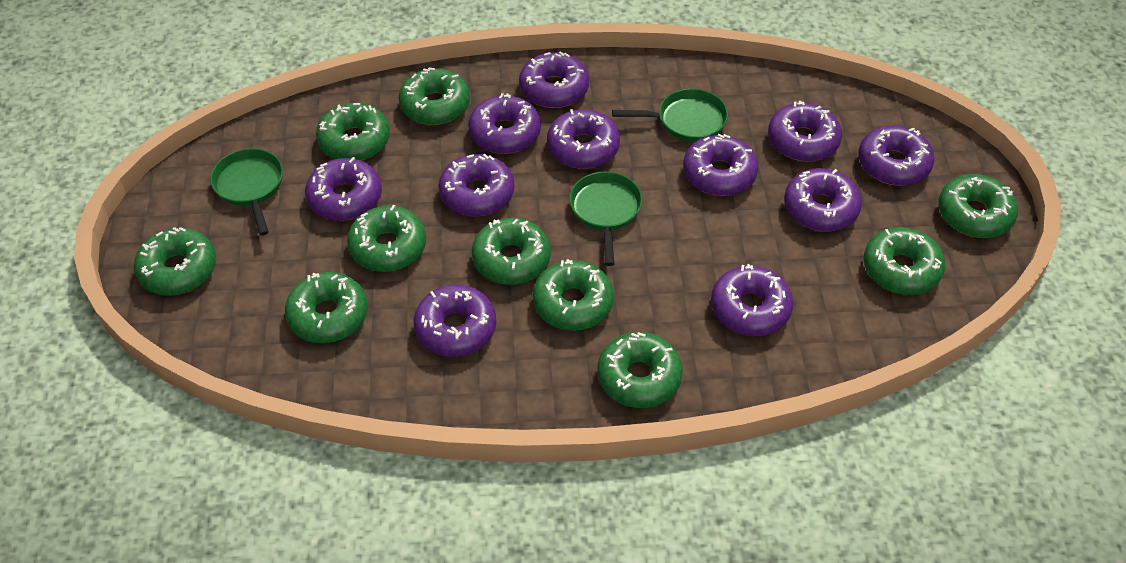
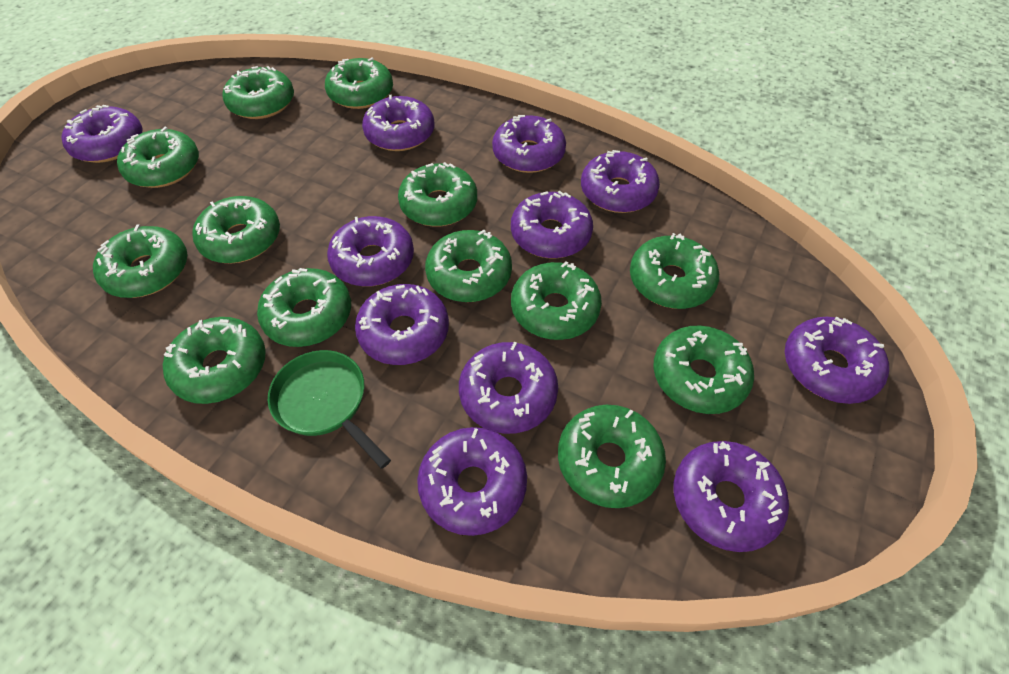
green donut: 10 -> 13
green pan: 3 -> 1

